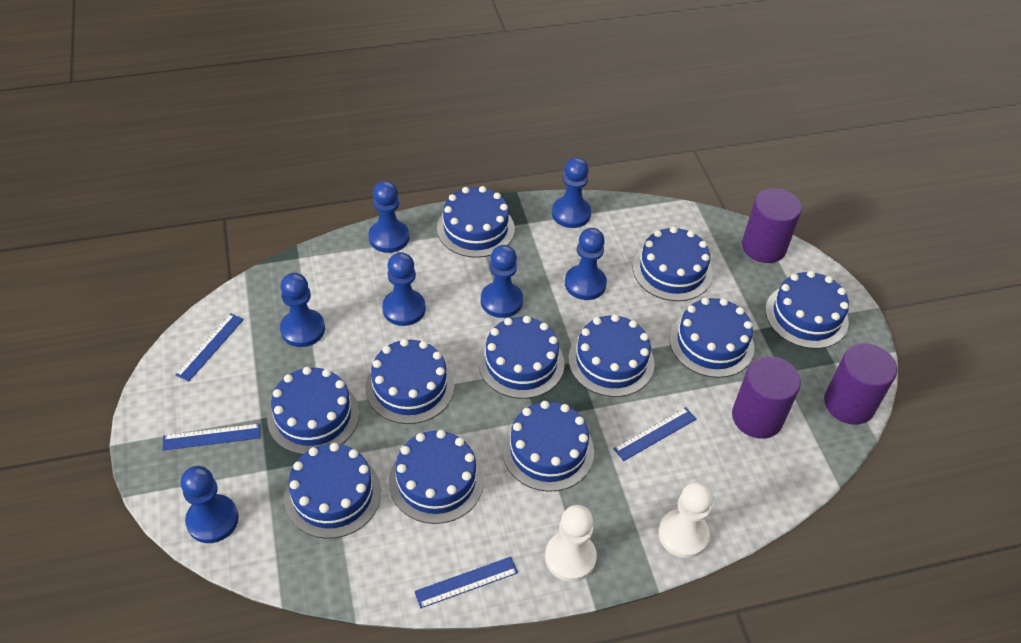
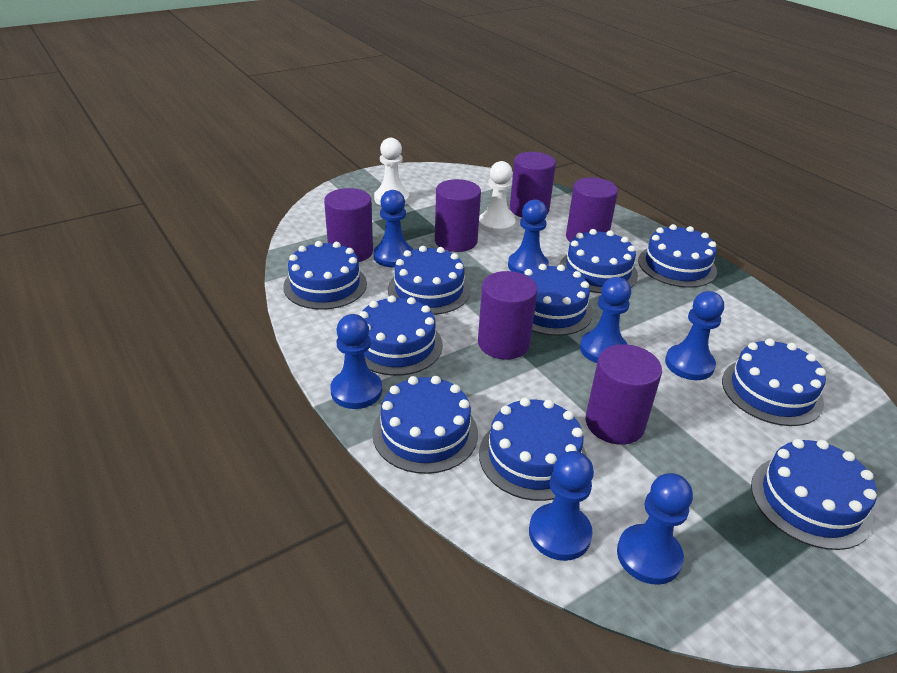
blue cake: 11 -> 10
blue ruler: 4 -> 0
purple cylinder: 3 -> 6

